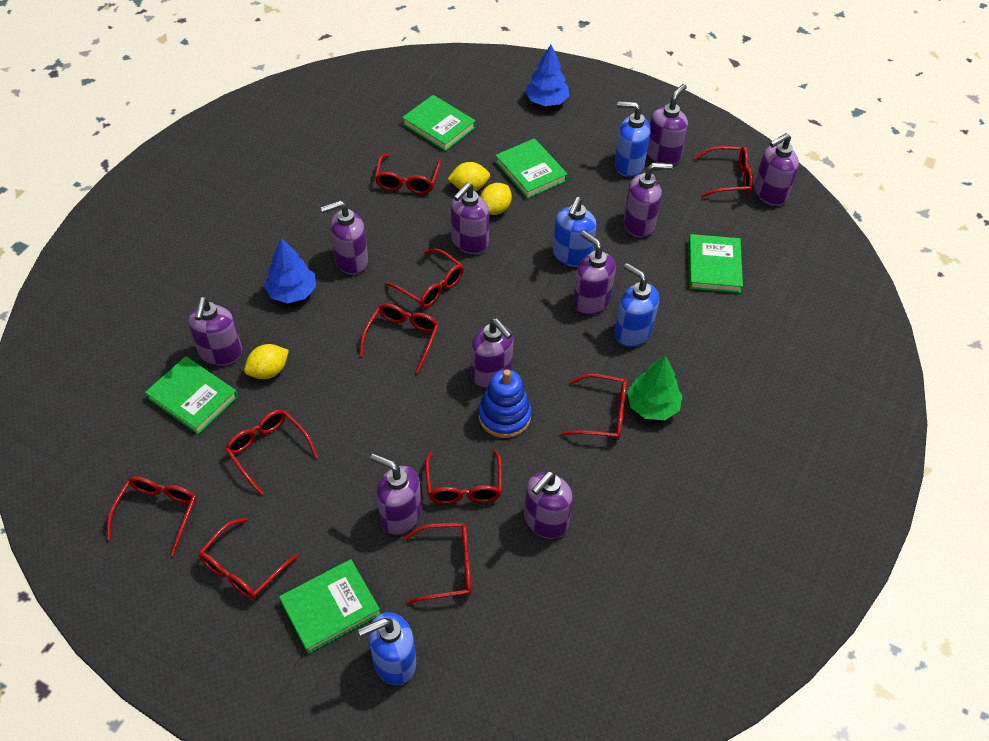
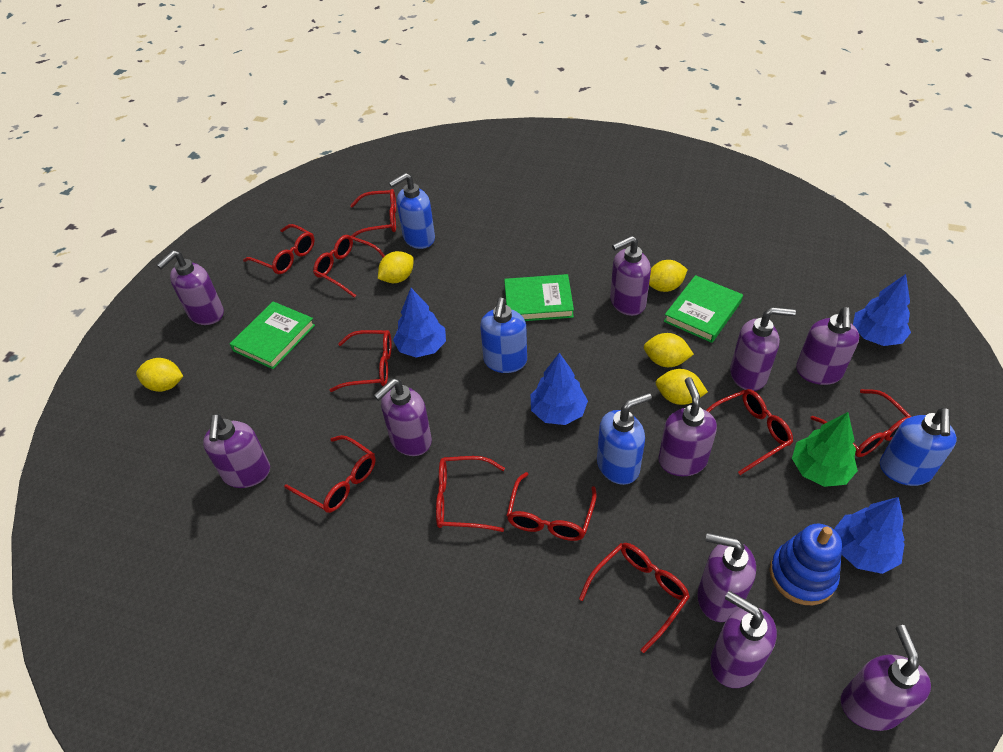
blue tree: 2 -> 4
green book: 5 -> 3
yellow lemon: 3 -> 5

